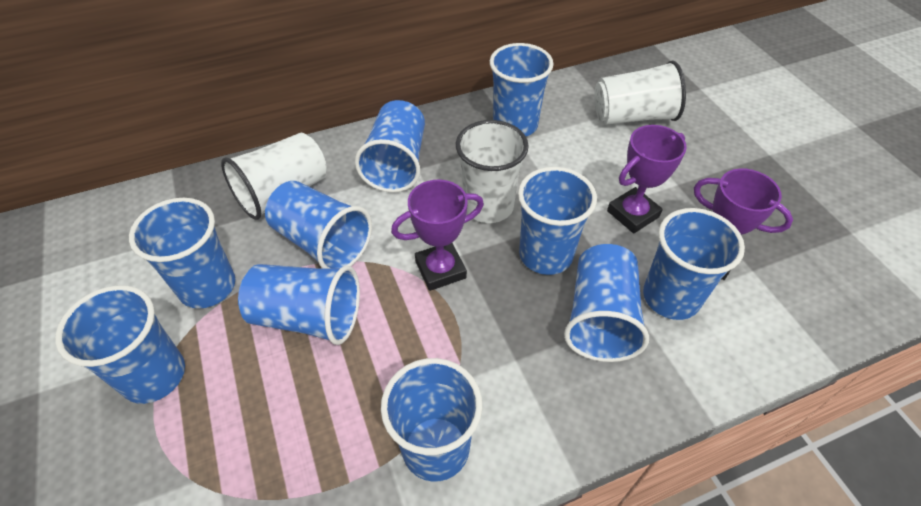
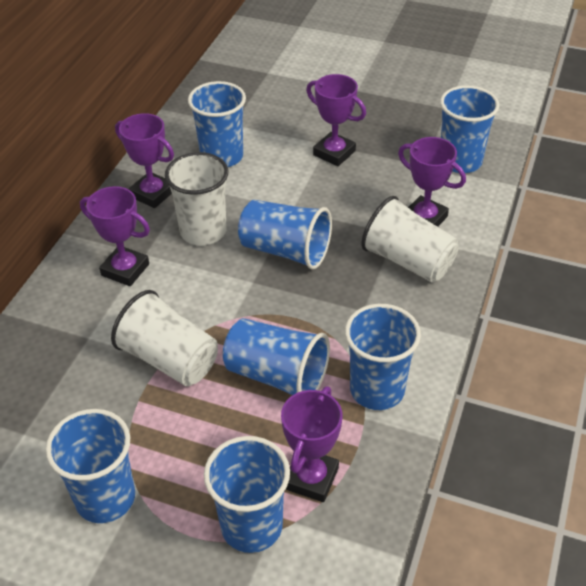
blue cup: 10 -> 7
purple trophy: 3 -> 5

